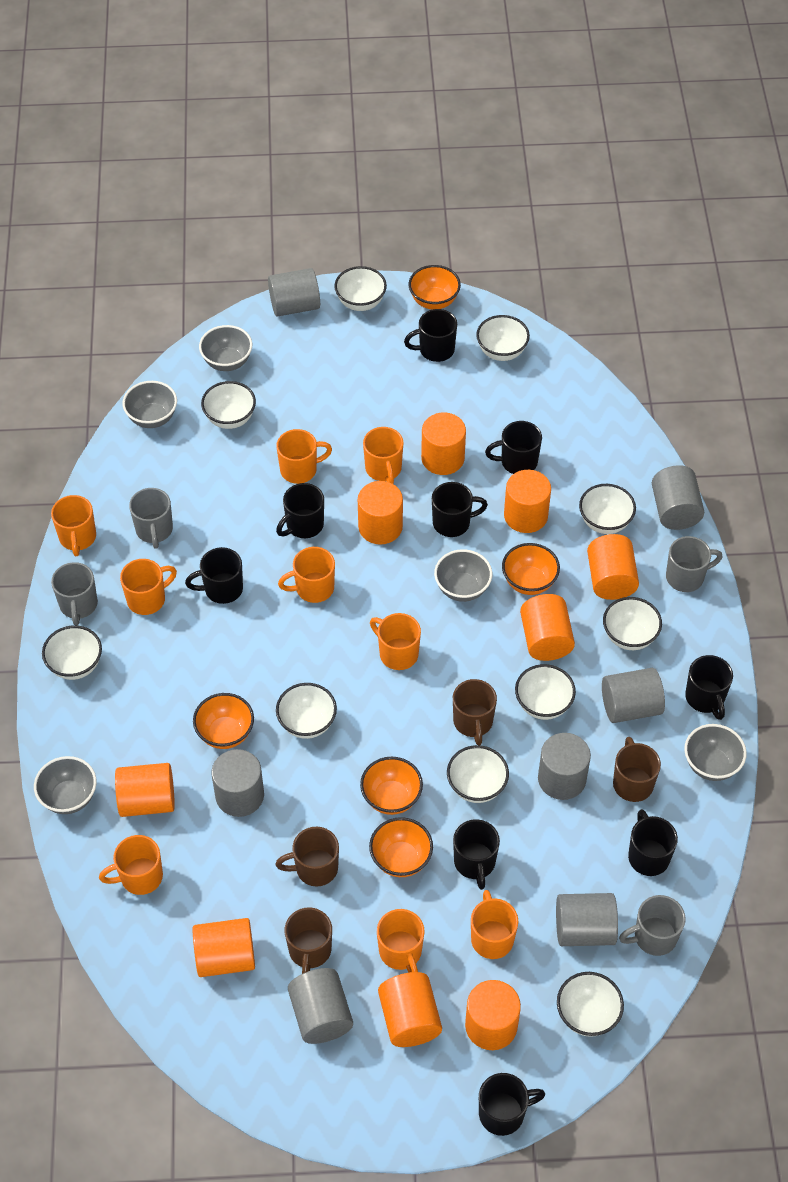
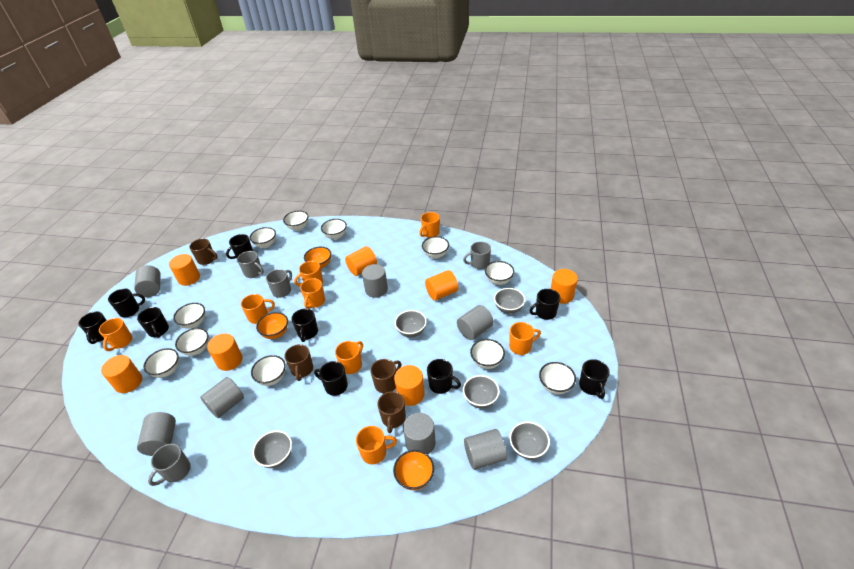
orange bowl: 5 -> 3
orange cylinder: 9 -> 7
orange mug: 9 -> 8
white bowl: 10 -> 11

